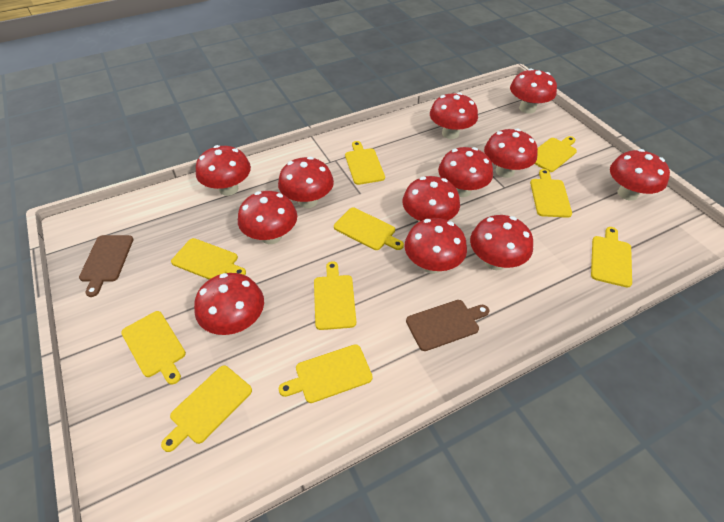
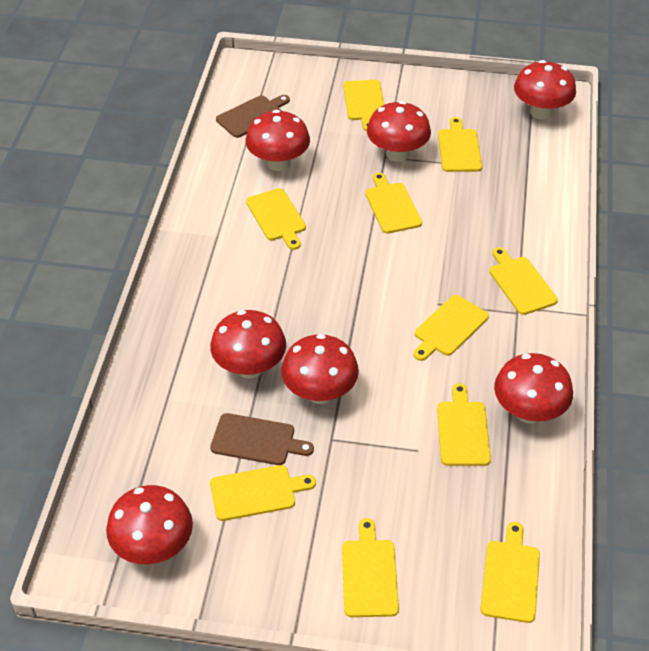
red mushroom: 12 -> 7

